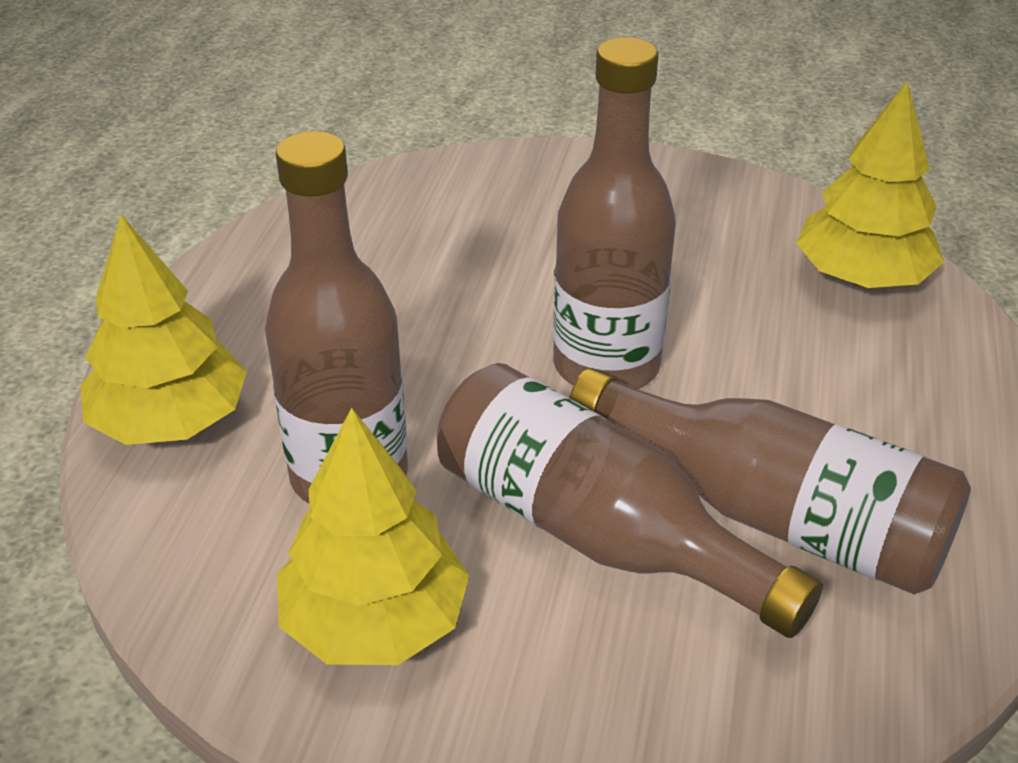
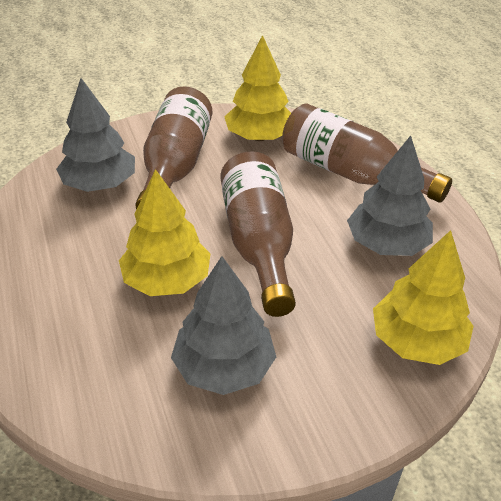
brown bottle: 4 -> 3
grey tree: 0 -> 3

